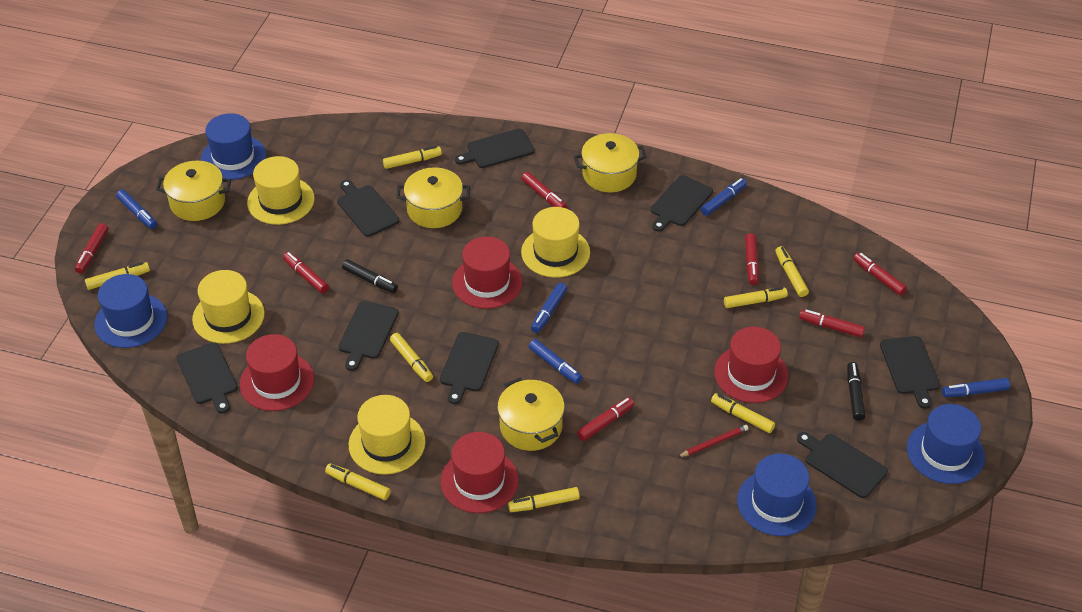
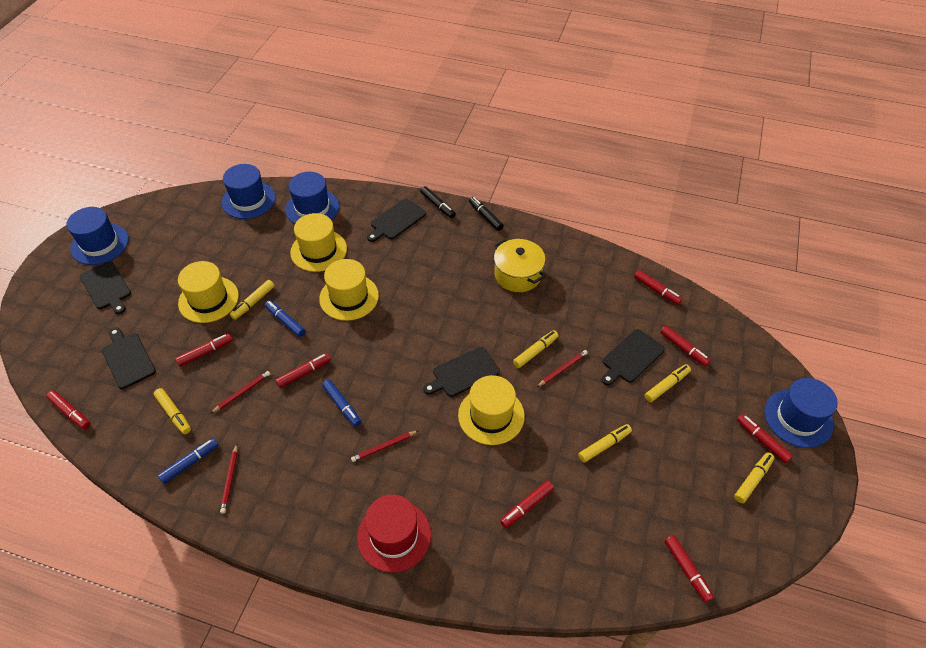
black cutting board: 8 -> 5
blue marker: 5 -> 3
red hat: 4 -> 1
red marker: 7 -> 8
red pencil: 1 -> 4
yellow marker: 8 -> 6
yellow pot: 4 -> 1

